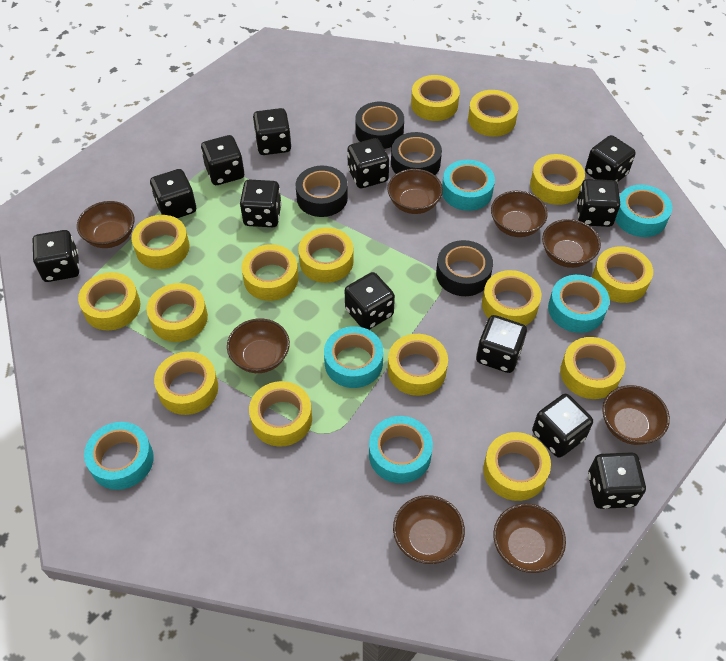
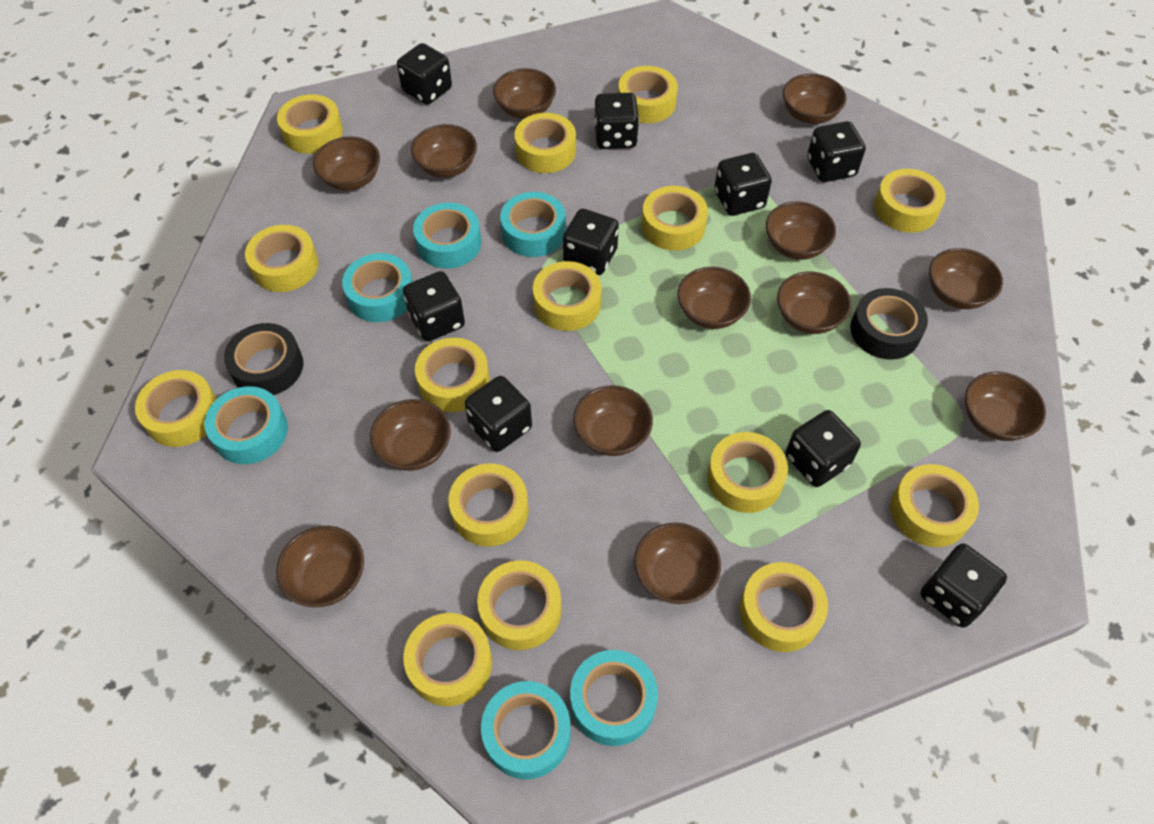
black dice: 12 -> 9
black tape: 4 -> 2
brown bowl: 8 -> 13

